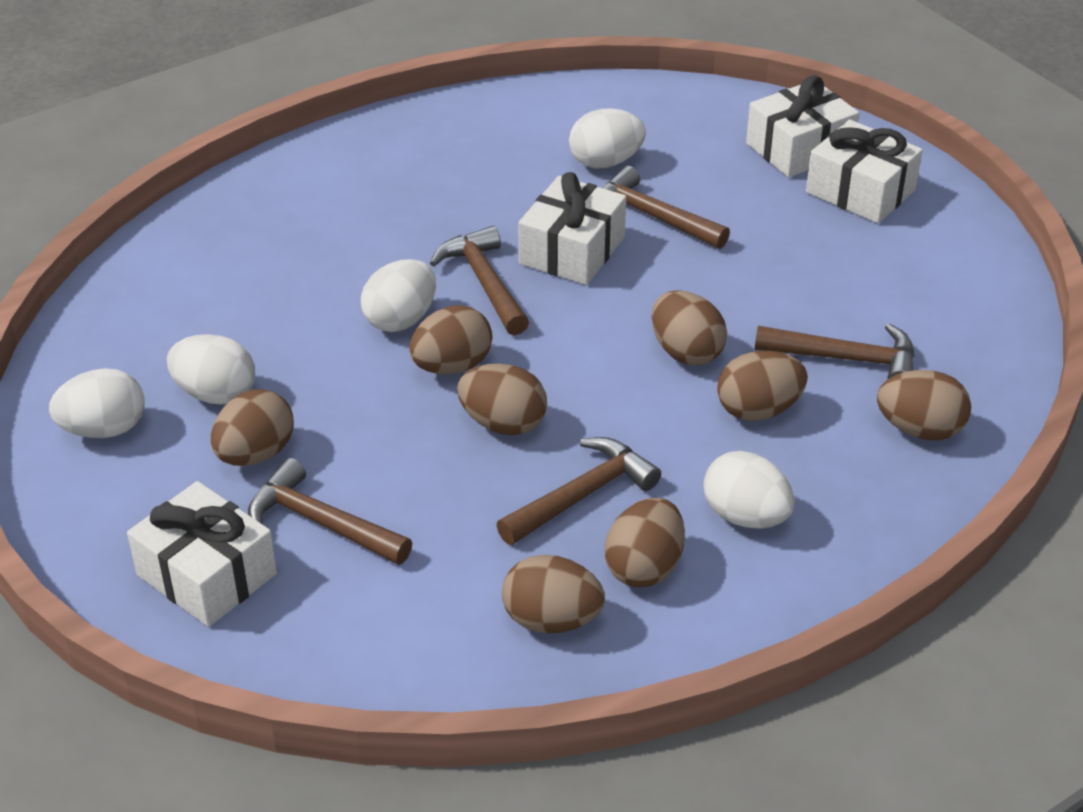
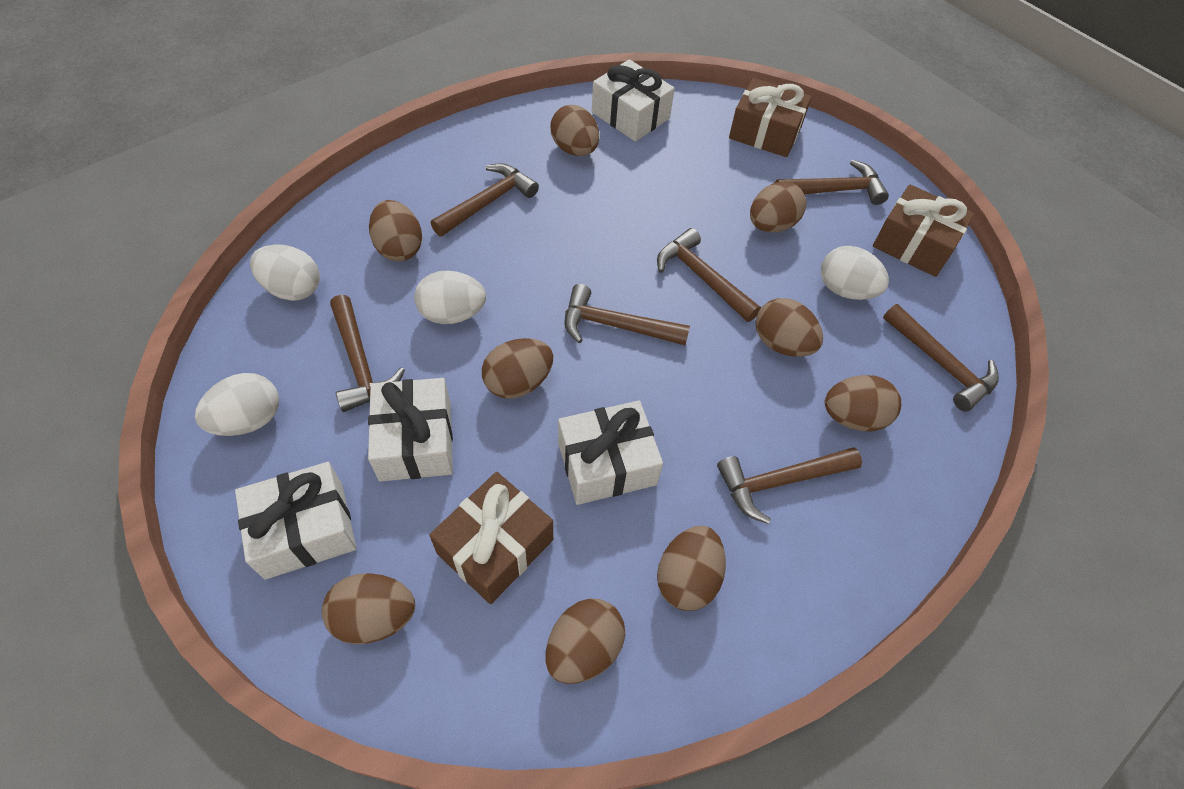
brown egg: 8 -> 9
brown gift: 0 -> 3
brown hammer: 5 -> 7
white egg: 5 -> 4

